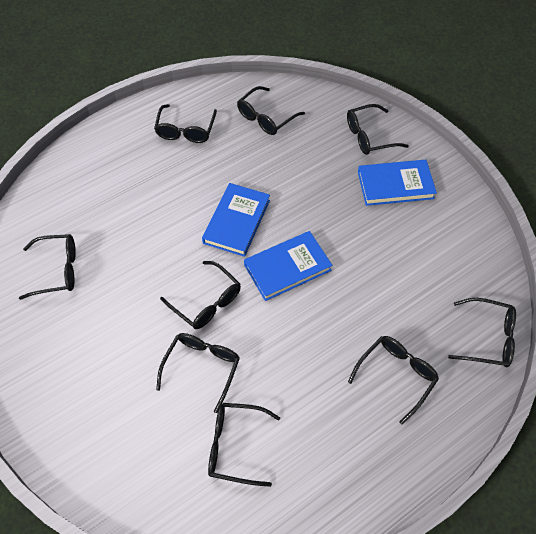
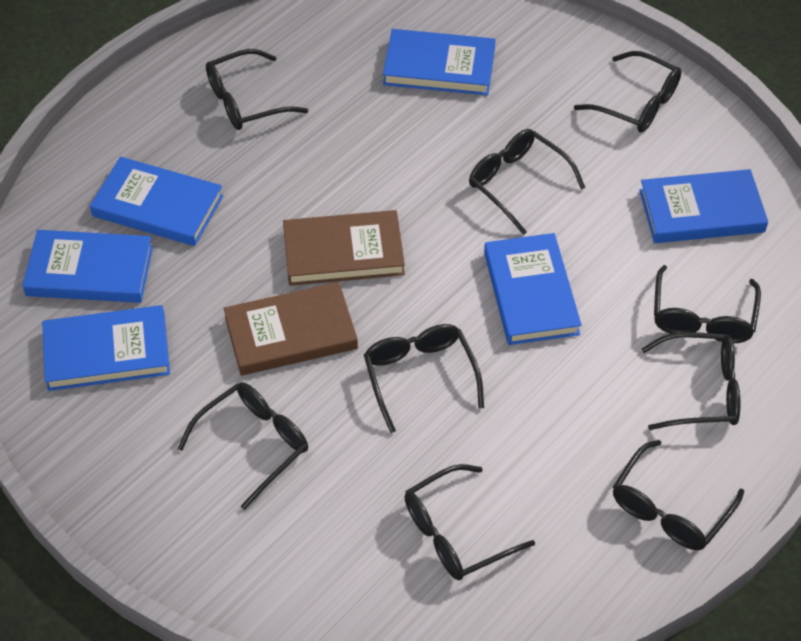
blue book: 3 -> 6
brown book: 0 -> 2

